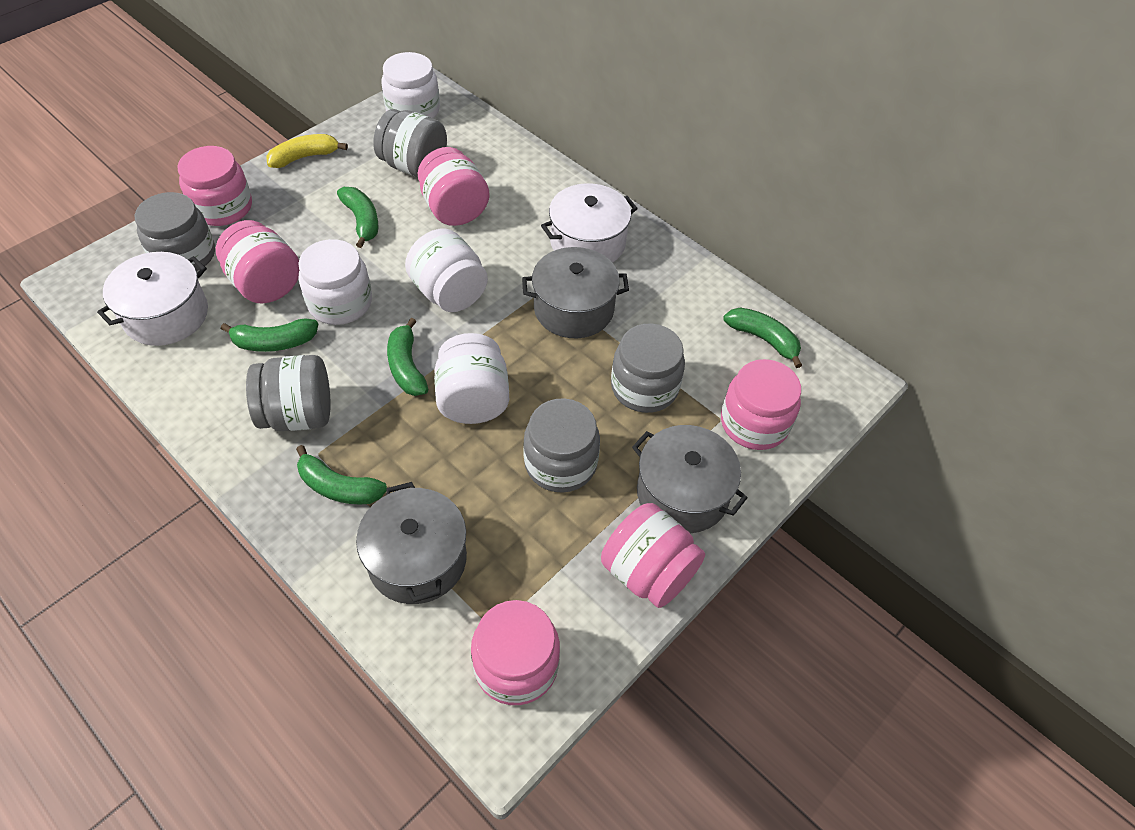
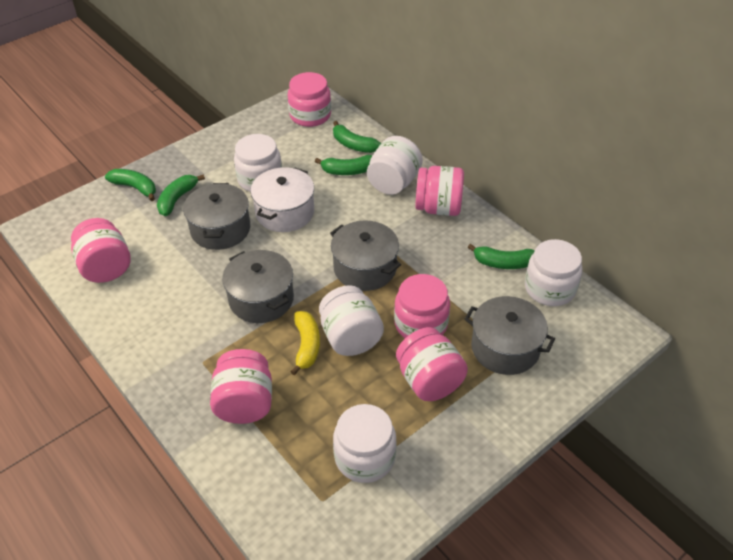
grey jar: 5 -> 0
grey pot: 3 -> 4
white jar: 4 -> 5
white pot: 2 -> 1

